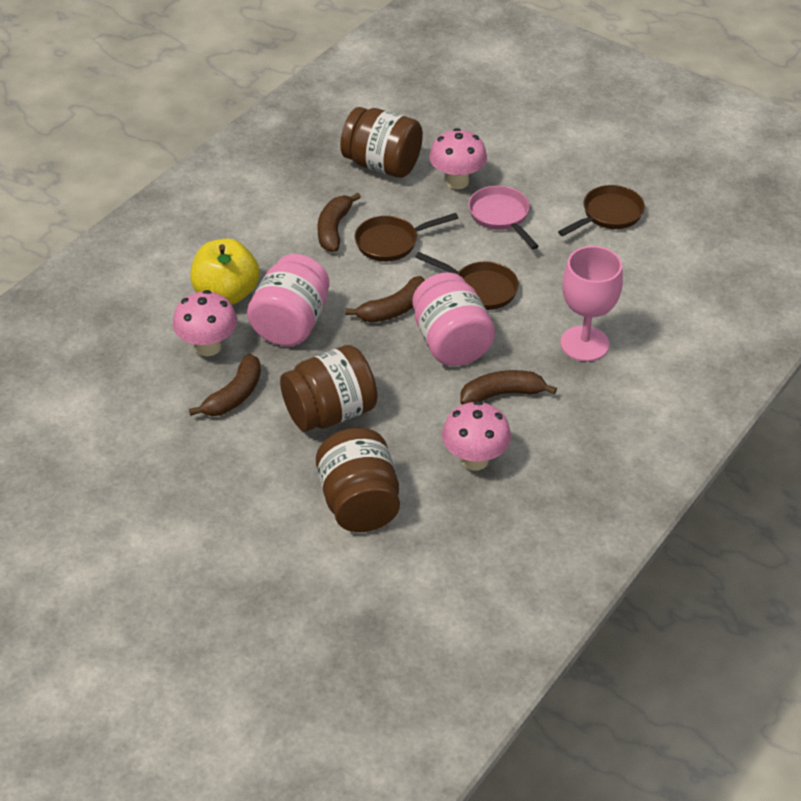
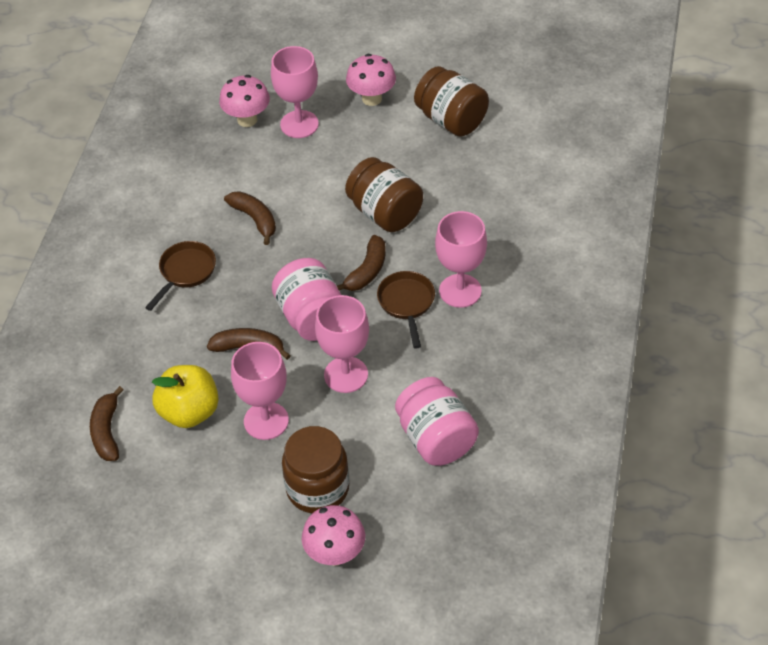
brown pan: 3 -> 2
pink goblet: 1 -> 4
pink pan: 1 -> 0

